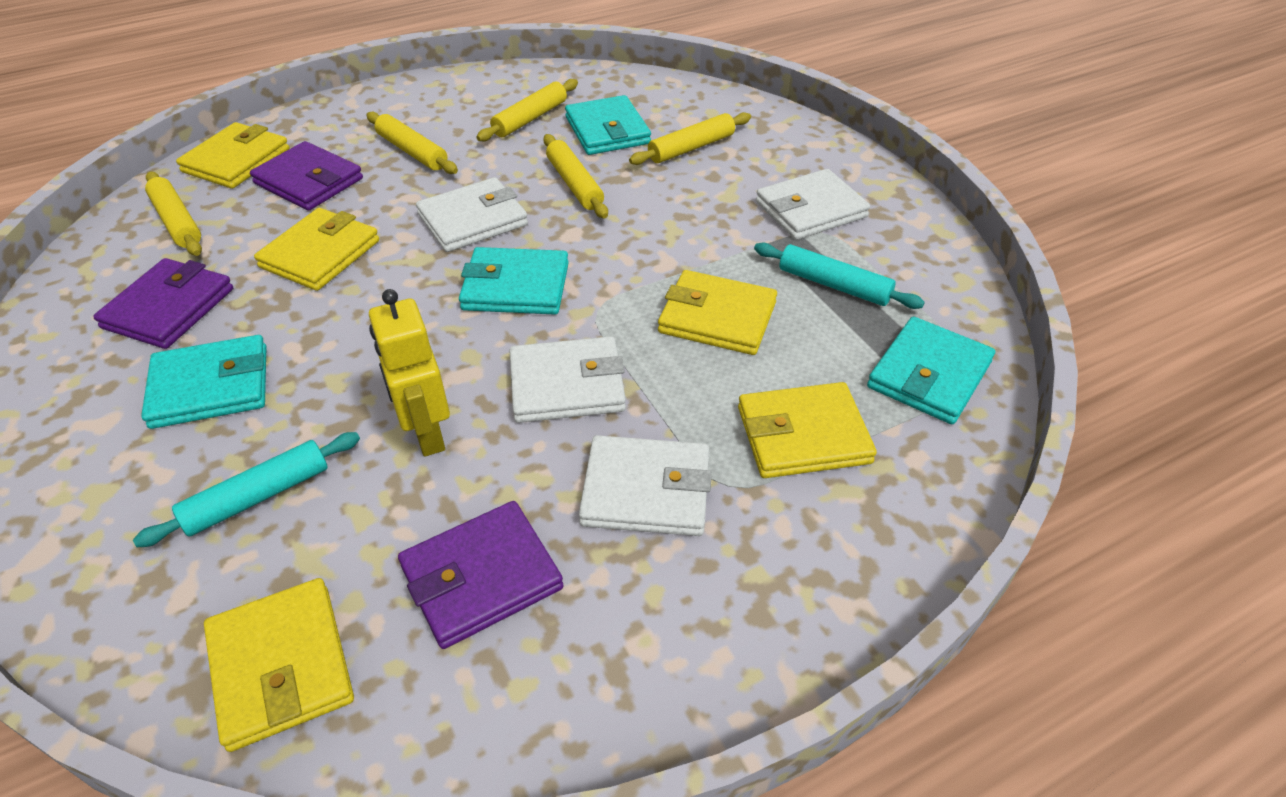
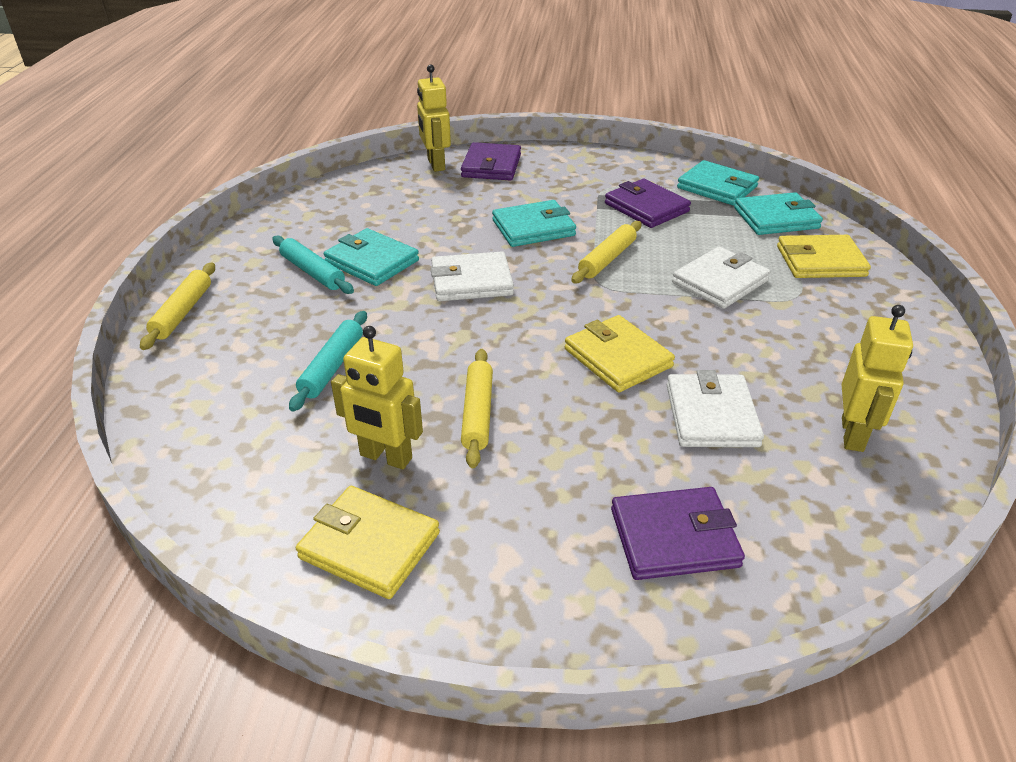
white wallet: 4 -> 3
yellow robot: 1 -> 3
yellow rolling pin: 5 -> 3
yellow wallet: 5 -> 3

